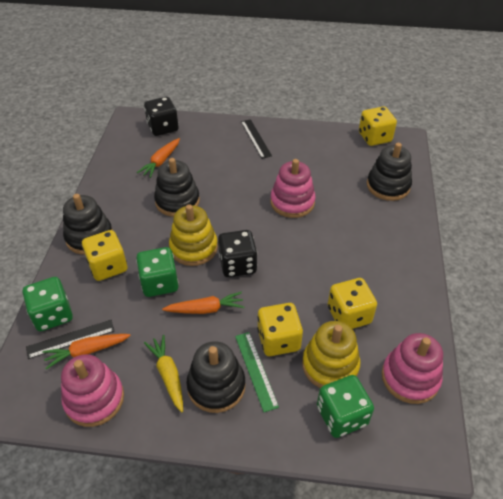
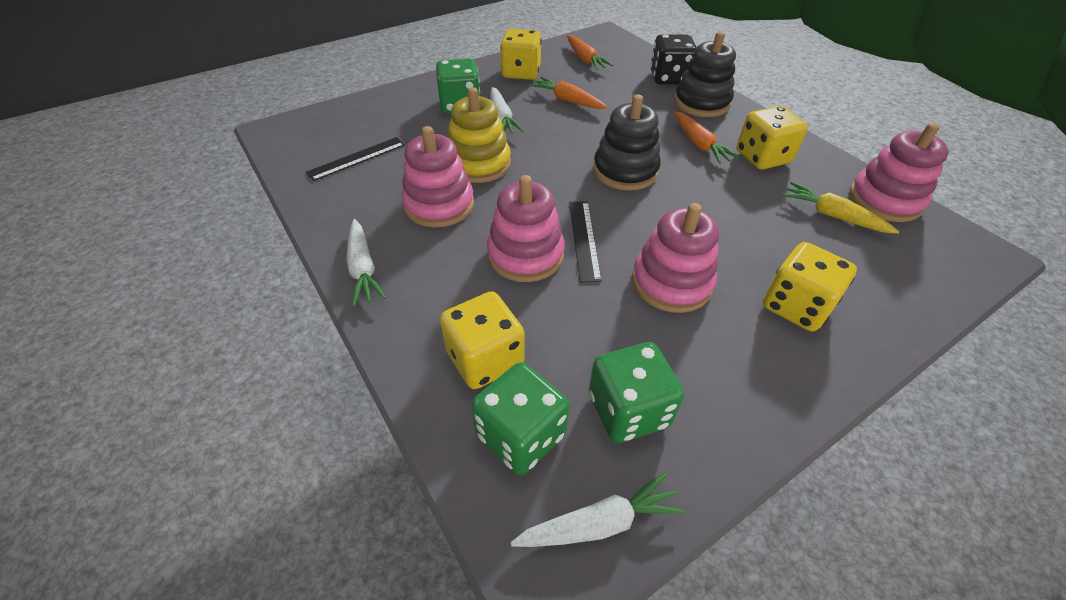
black dice: 2 -> 1
black stacking toy: 4 -> 2
green ruler: 1 -> 0
pink stacking toy: 3 -> 4
white carrot: 0 -> 3
yellow stacking toy: 2 -> 1

